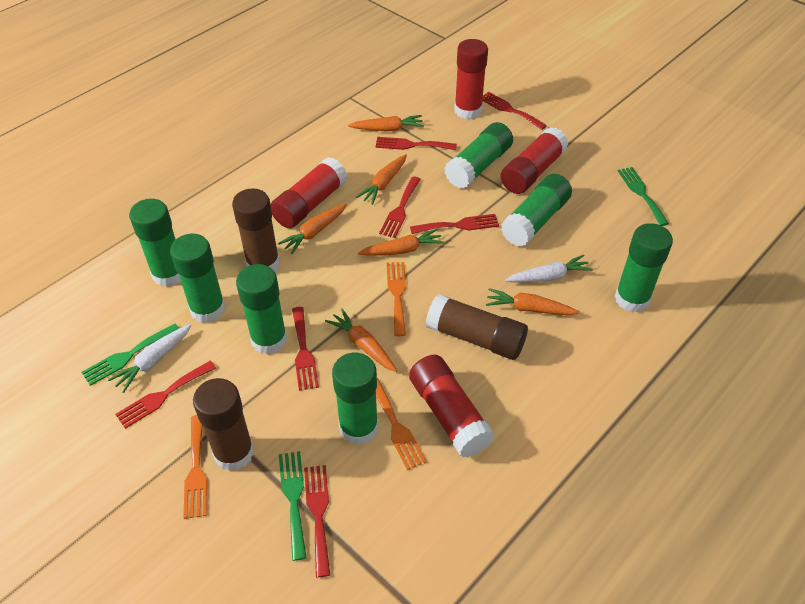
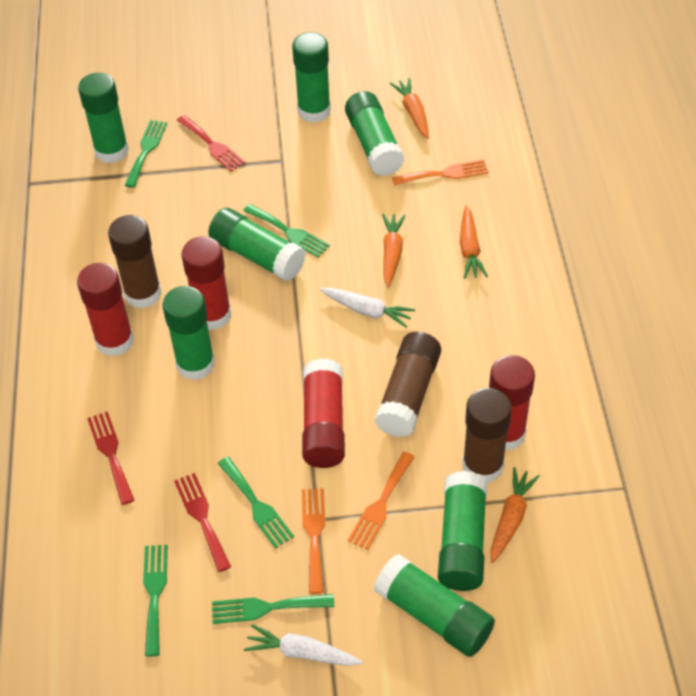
green fork: 3 -> 5
orange carrot: 6 -> 4
red fork: 7 -> 3

